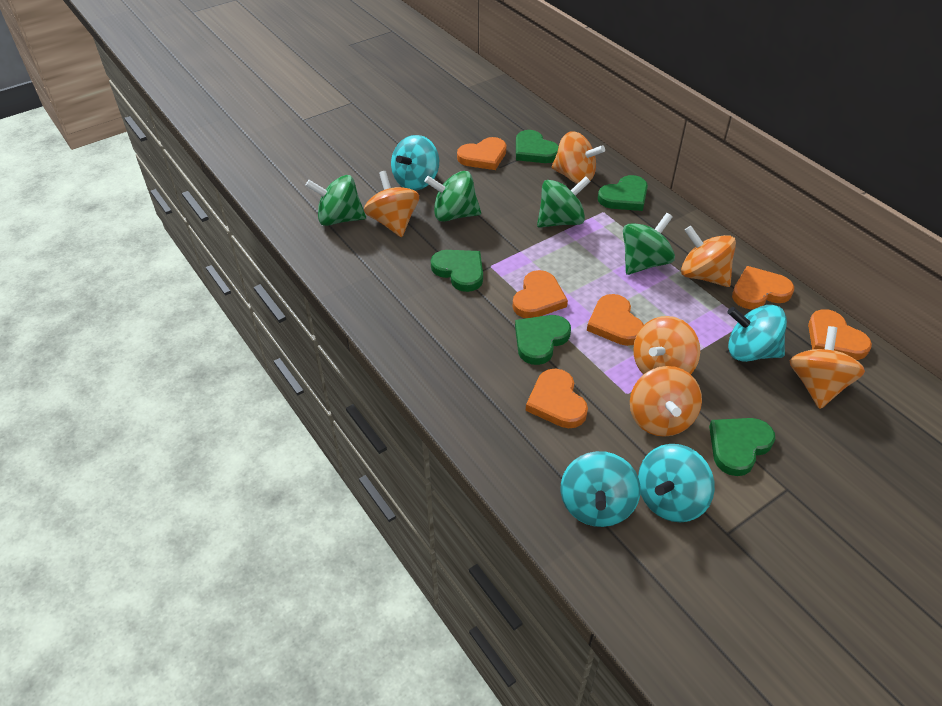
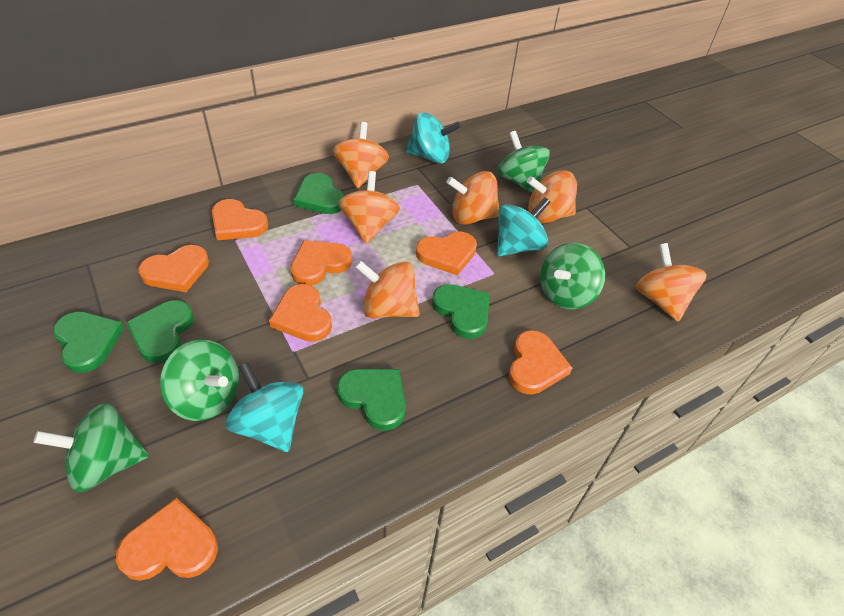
orange heart: 6 -> 7
turquoise spinning top: 4 -> 3

